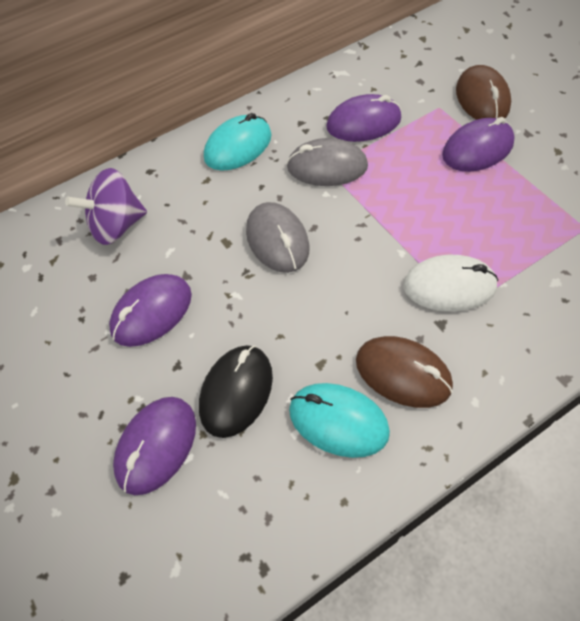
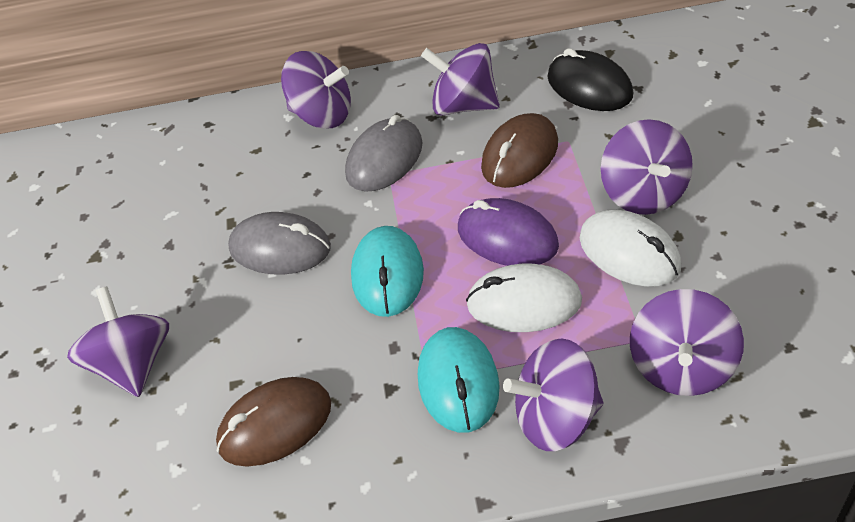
purple mouse: 4 -> 1
purple spinning top: 1 -> 6
white mouse: 1 -> 2

